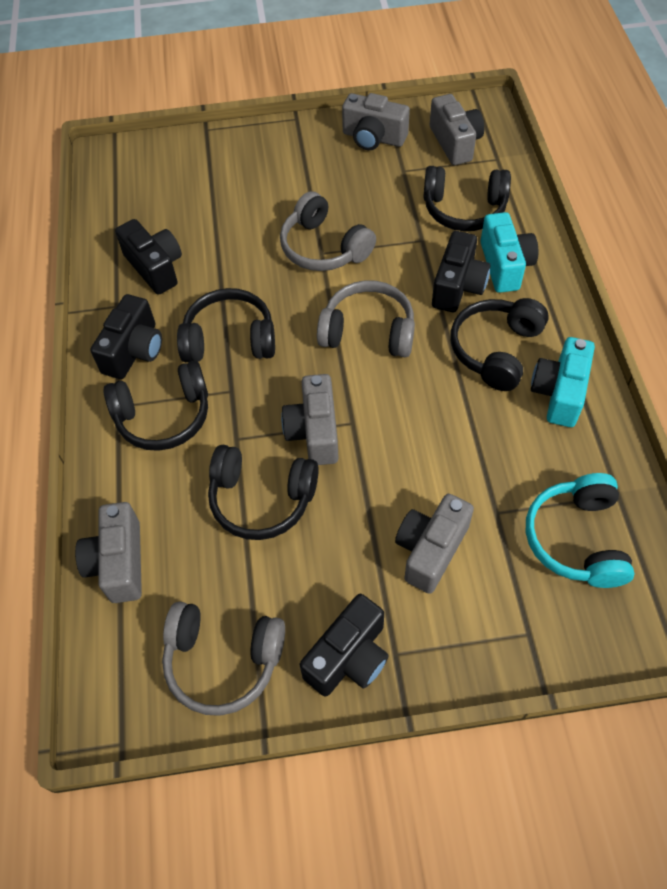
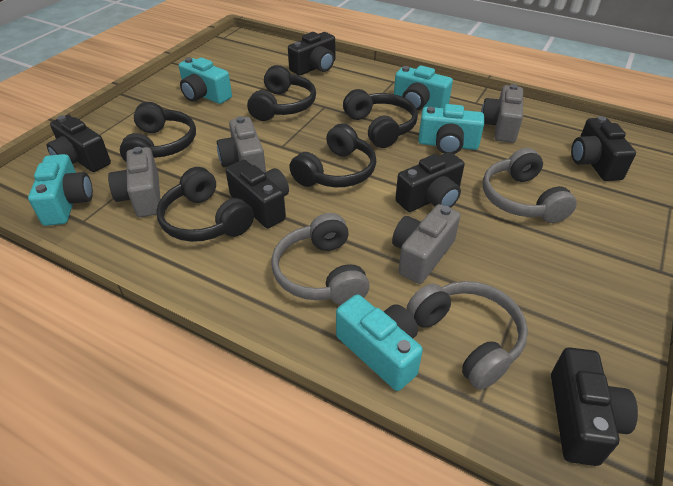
black camera: 4 -> 6
grey camera: 5 -> 4
turquoise camera: 2 -> 5
turquoise headphones: 1 -> 0

